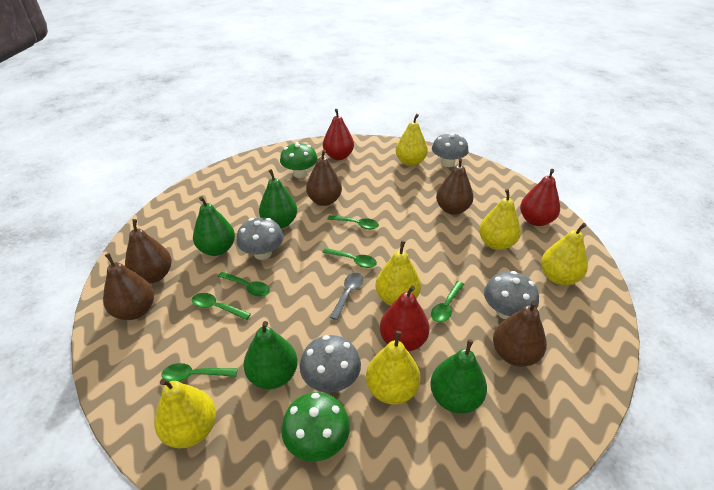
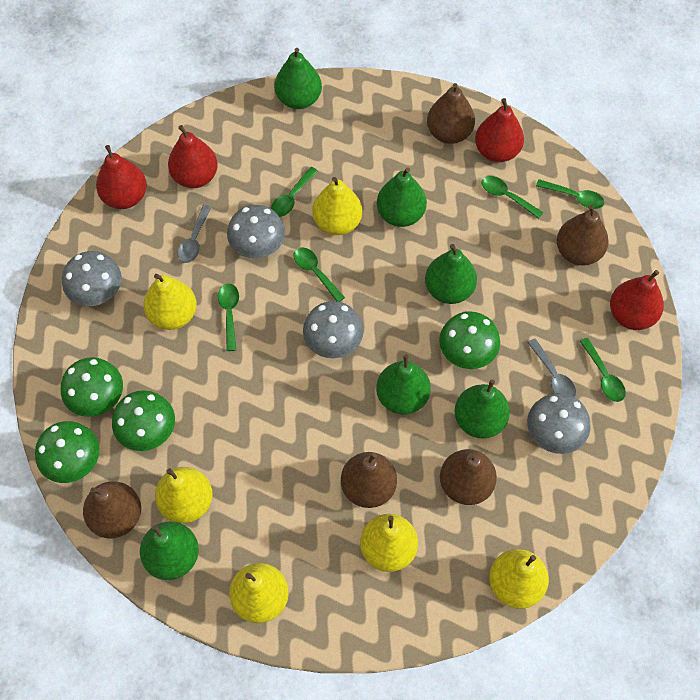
green mushroom: 2 -> 4
green pear: 4 -> 6
grey spoon: 1 -> 2
red pear: 3 -> 4

